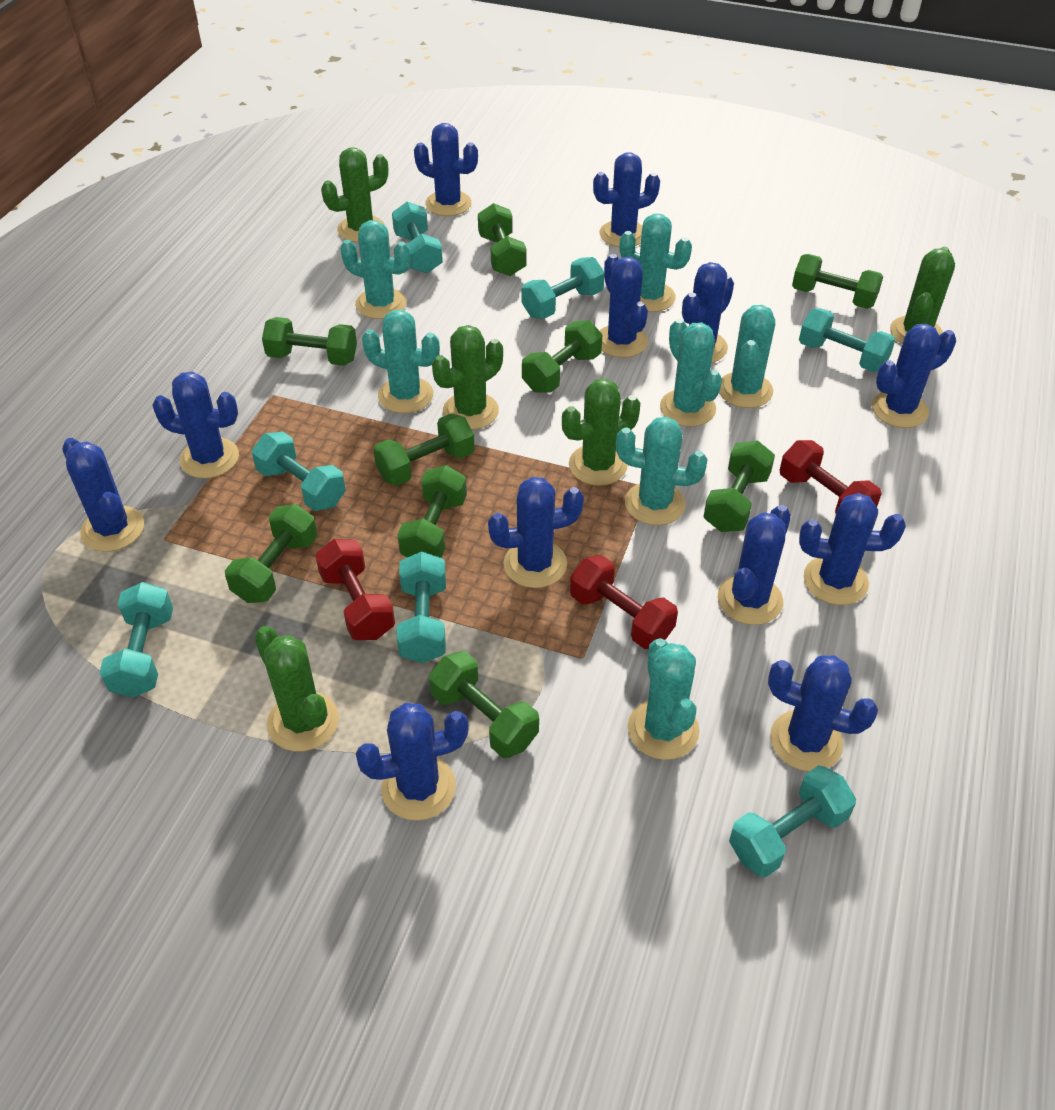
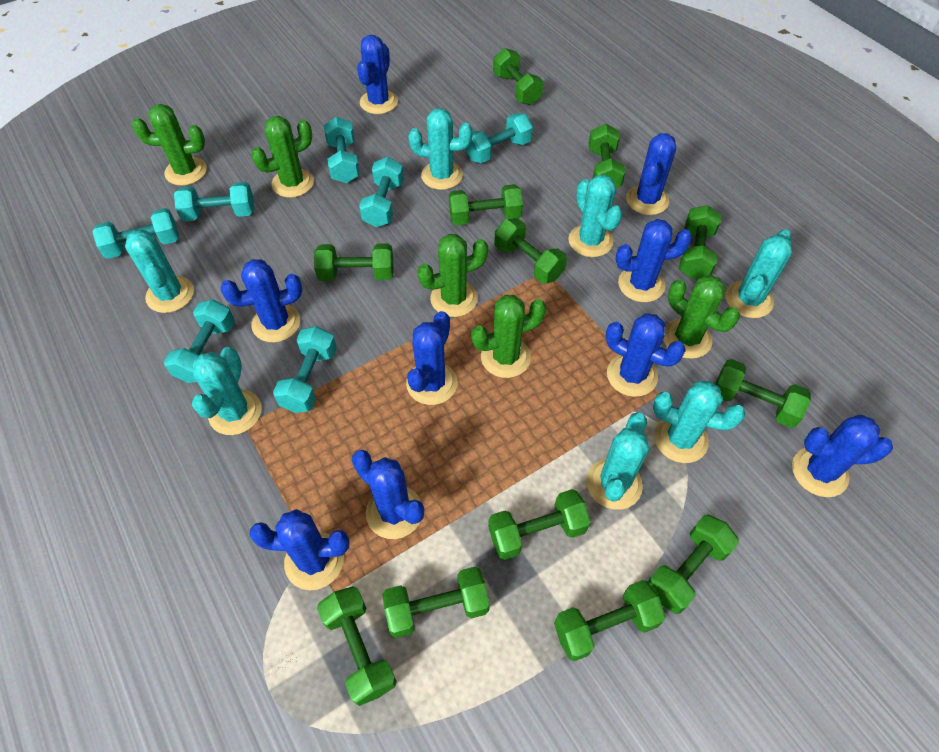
blue cactus: 12 -> 9
green dumbbell: 9 -> 12
red dumbbell: 3 -> 0

